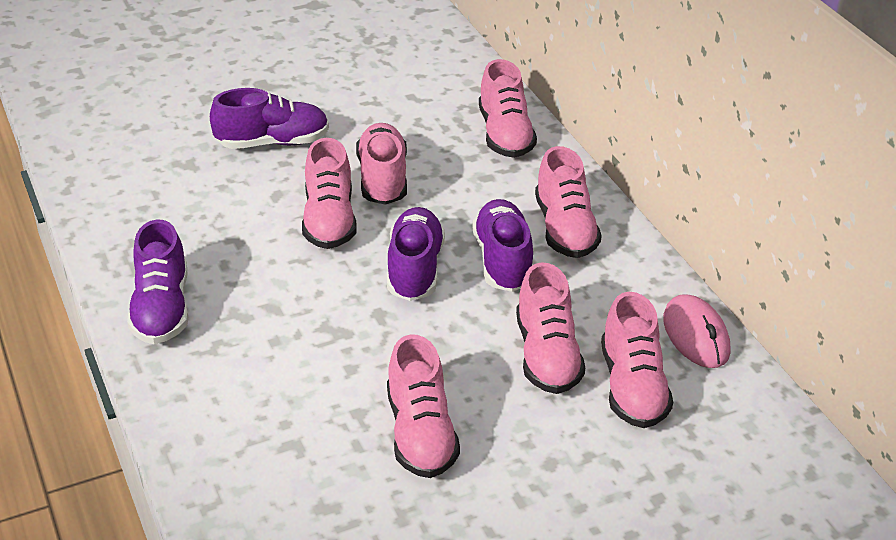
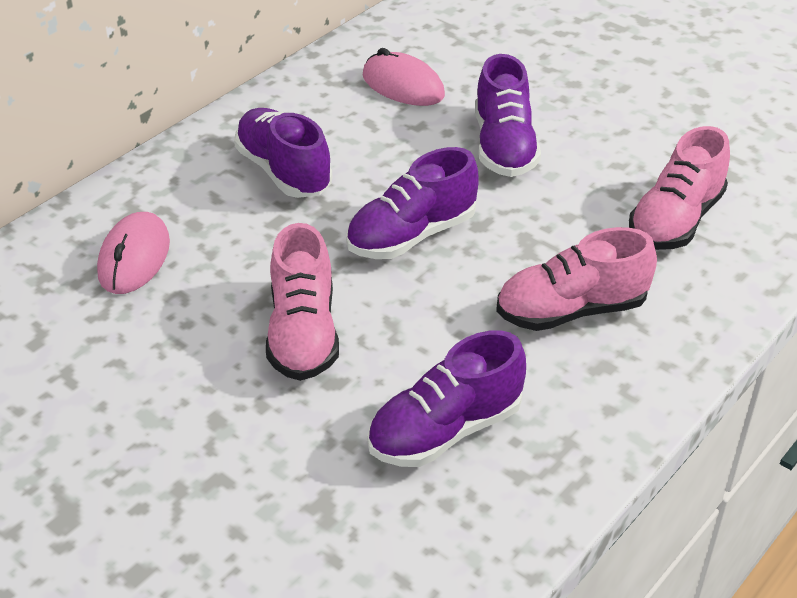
pink mouse: 1 -> 2
pink shoe: 7 -> 3

